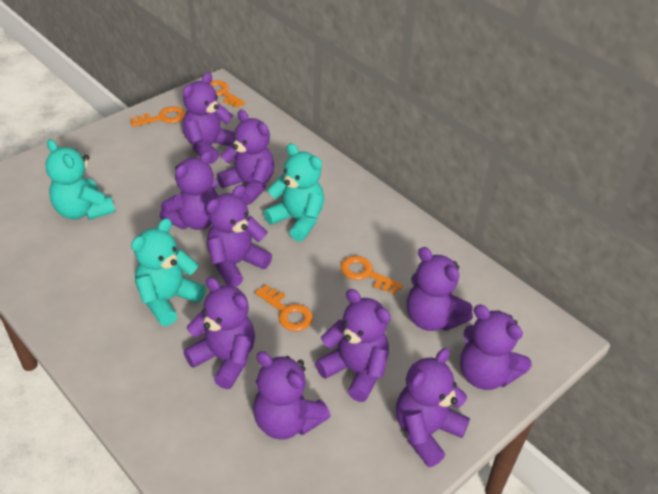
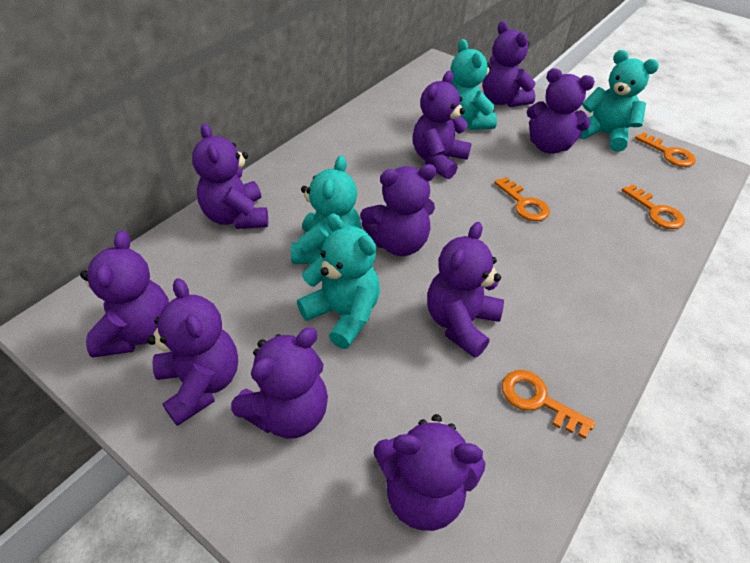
turquoise teddy bear: 3 -> 4

